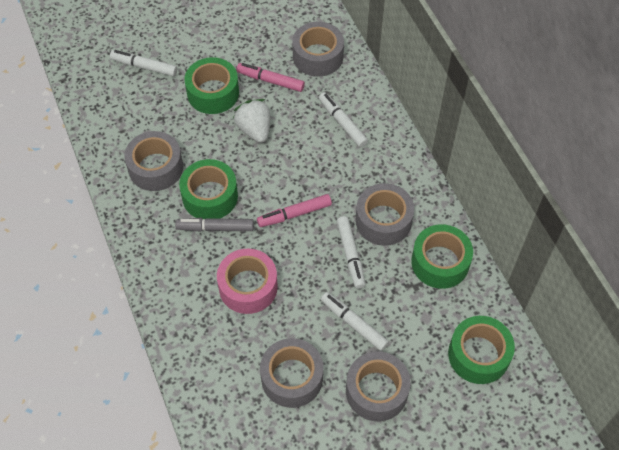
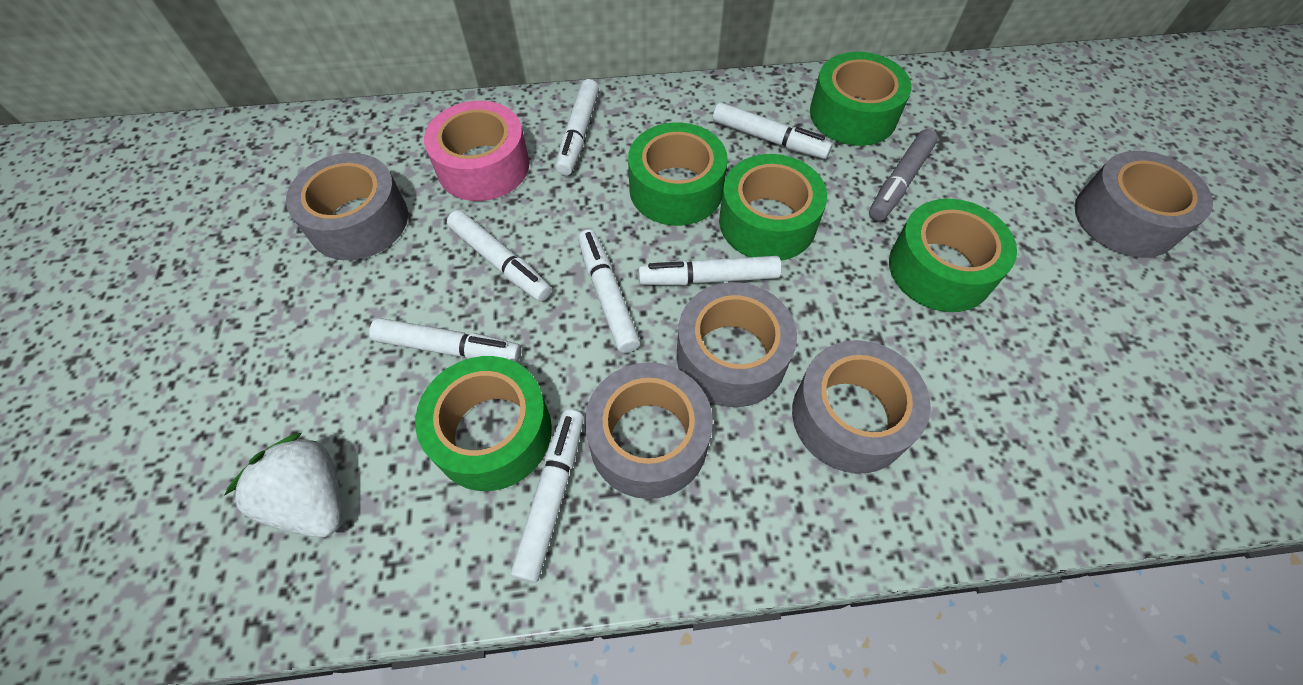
green tape: 4 -> 5
pink marker: 2 -> 0
white marker: 4 -> 7

